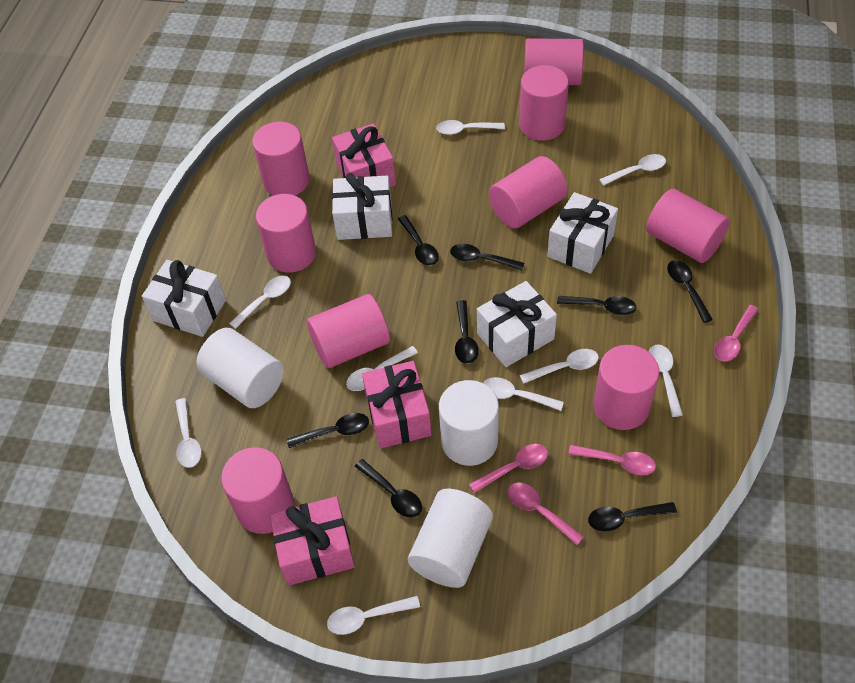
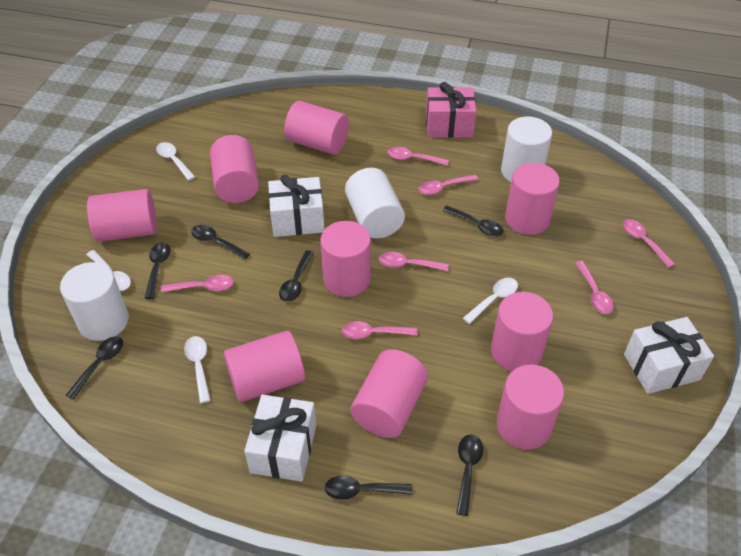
black spoon: 8 -> 7
pink gift: 3 -> 1
pink spoon: 4 -> 7
white gift: 4 -> 3
white spoon: 9 -> 4

